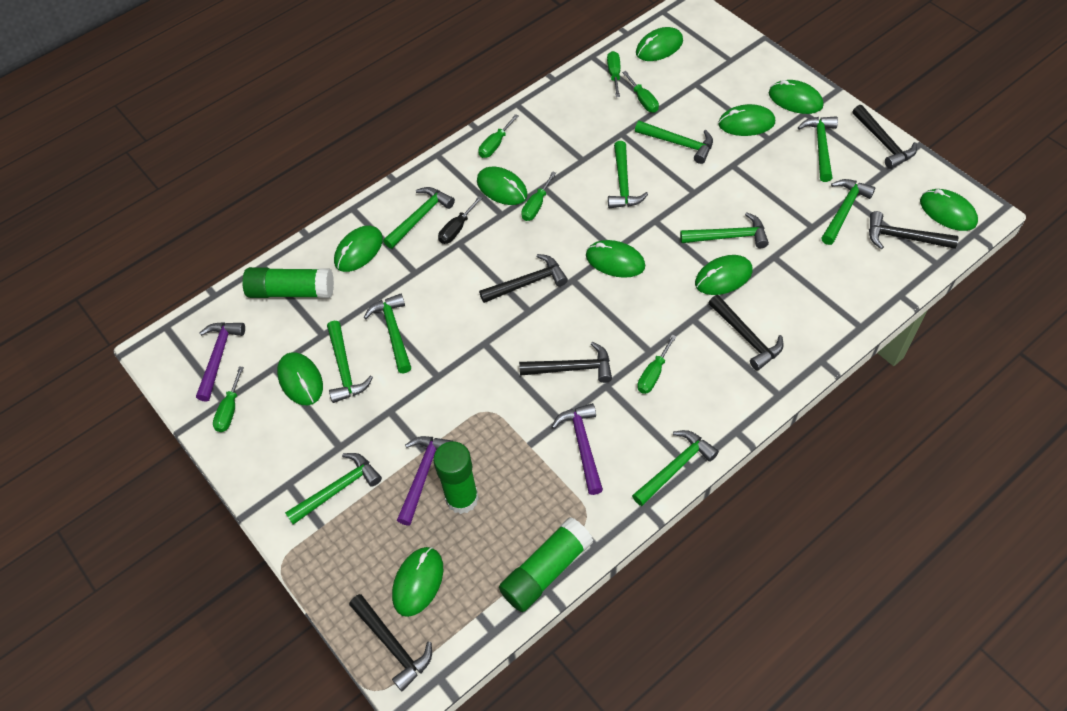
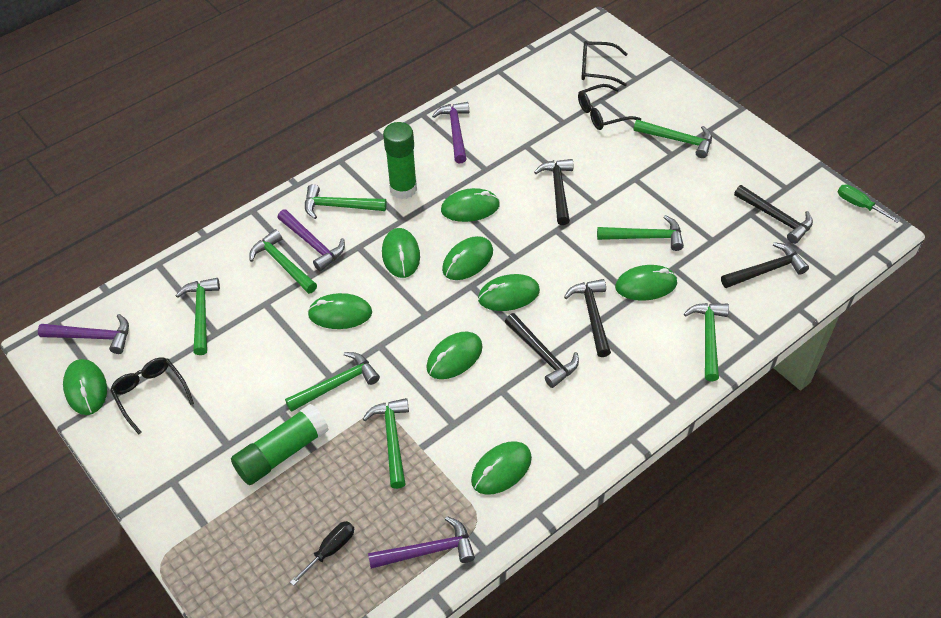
black glasses: 0 -> 3
black hammer: 6 -> 5
green glue stick: 3 -> 2
green hammer: 10 -> 8
green mouse: 10 -> 9
green screwdriver: 6 -> 1
purple hammer: 3 -> 4

